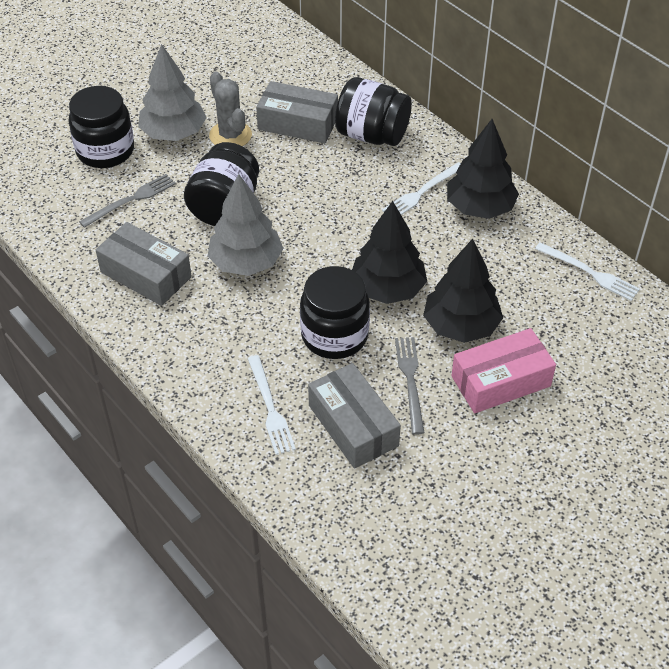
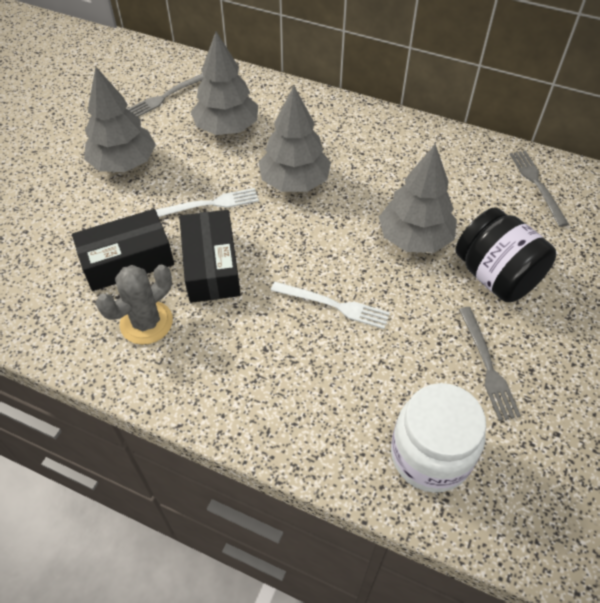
black box: 0 -> 2
black jar: 4 -> 1
black tree: 3 -> 0
grey box: 3 -> 0
grey fork: 2 -> 3
grey tree: 2 -> 4
pink box: 1 -> 0
white fork: 3 -> 2
white jar: 0 -> 1

